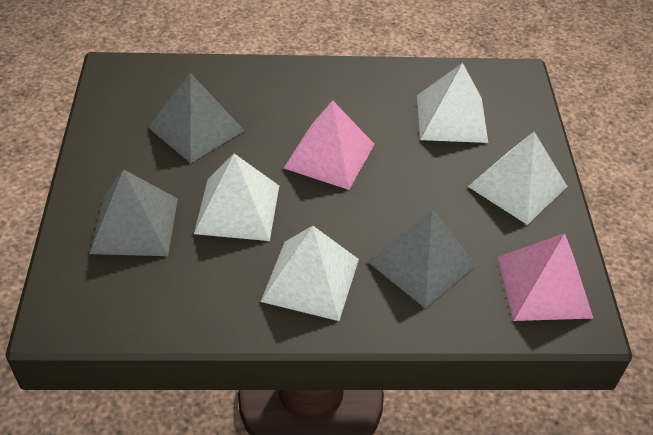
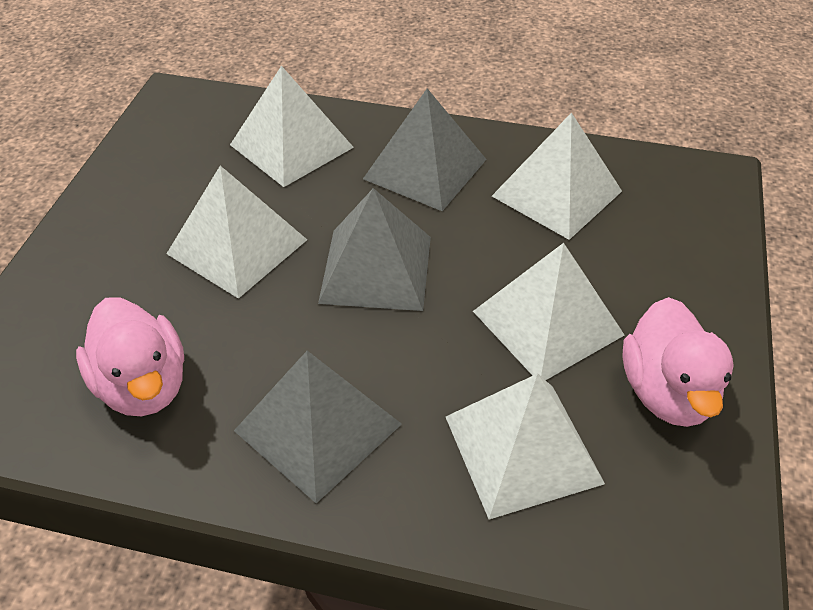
pink duck: 0 -> 2
pink pyramid: 2 -> 0
white pyramid: 4 -> 5

